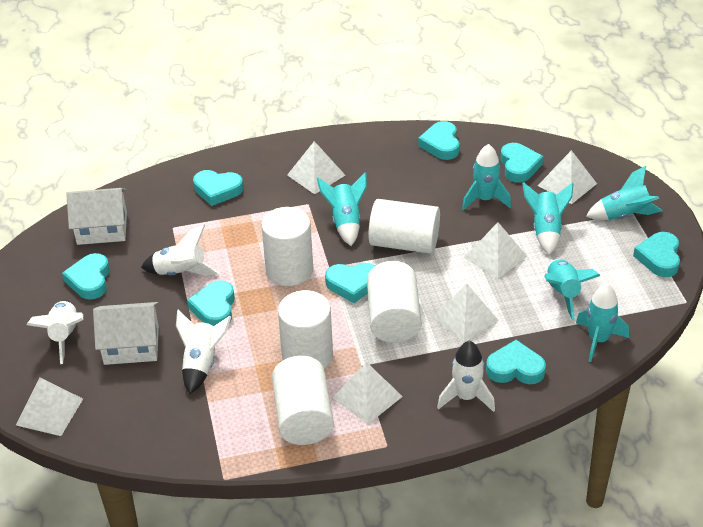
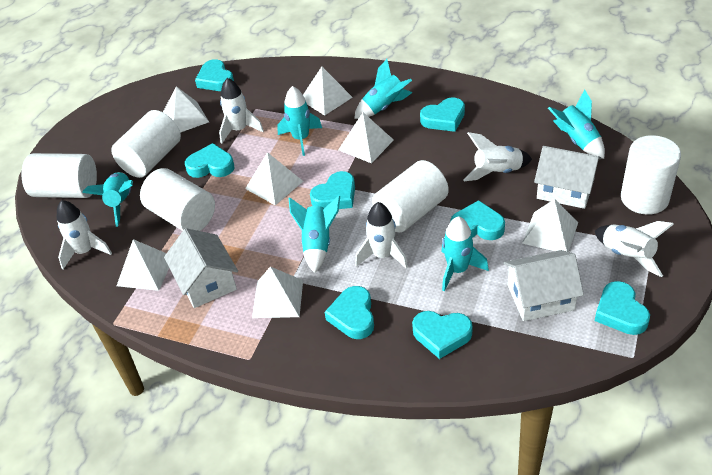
white house: 2 -> 3
white pyramid: 6 -> 7
white rocket: 4 -> 5

